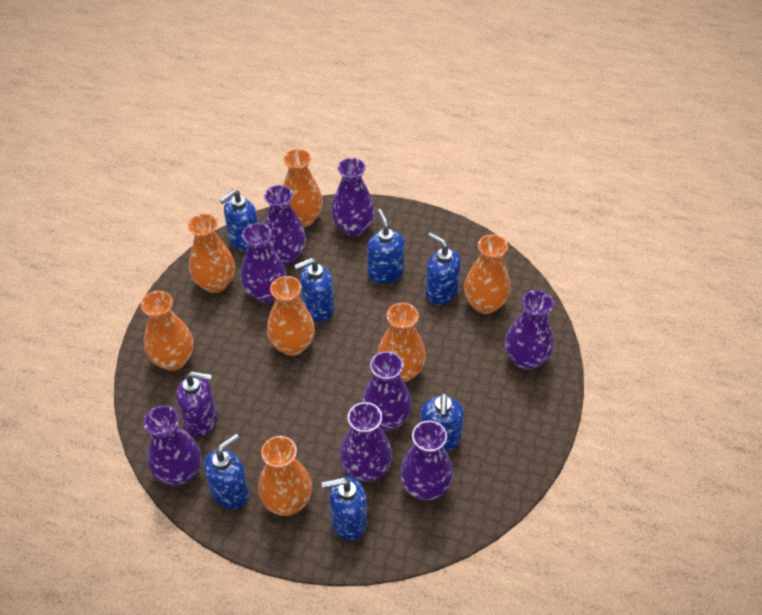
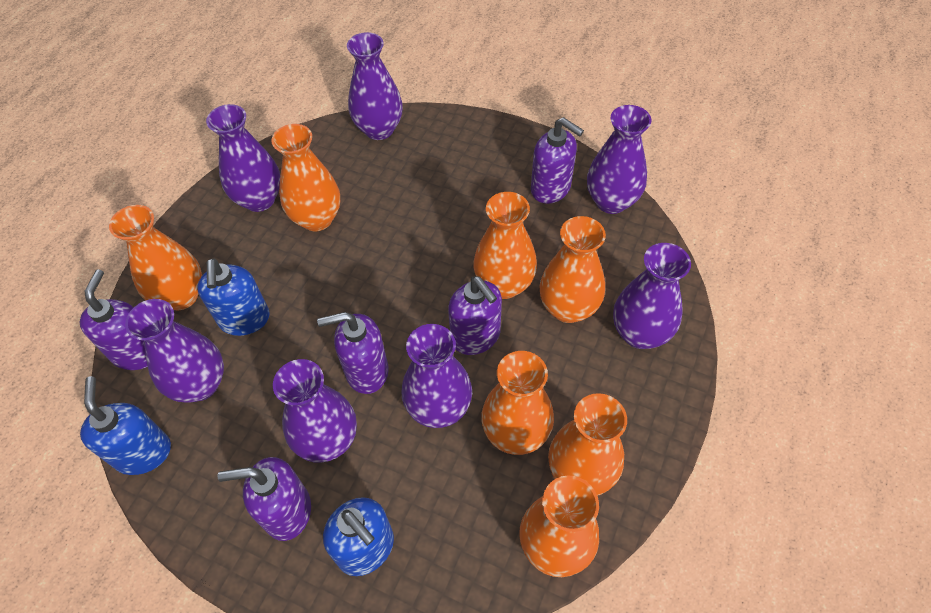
blue soap dispenser: 7 -> 3
purple soap dispenser: 1 -> 5
purple vase: 8 -> 7

